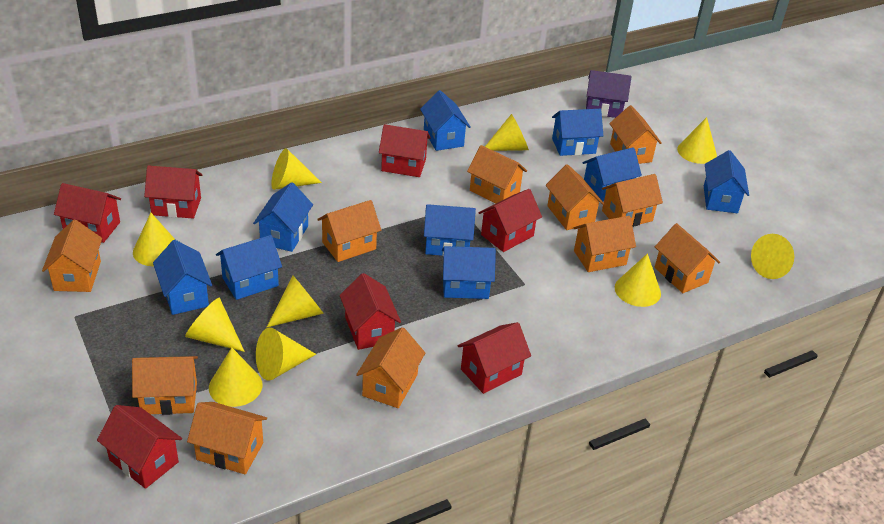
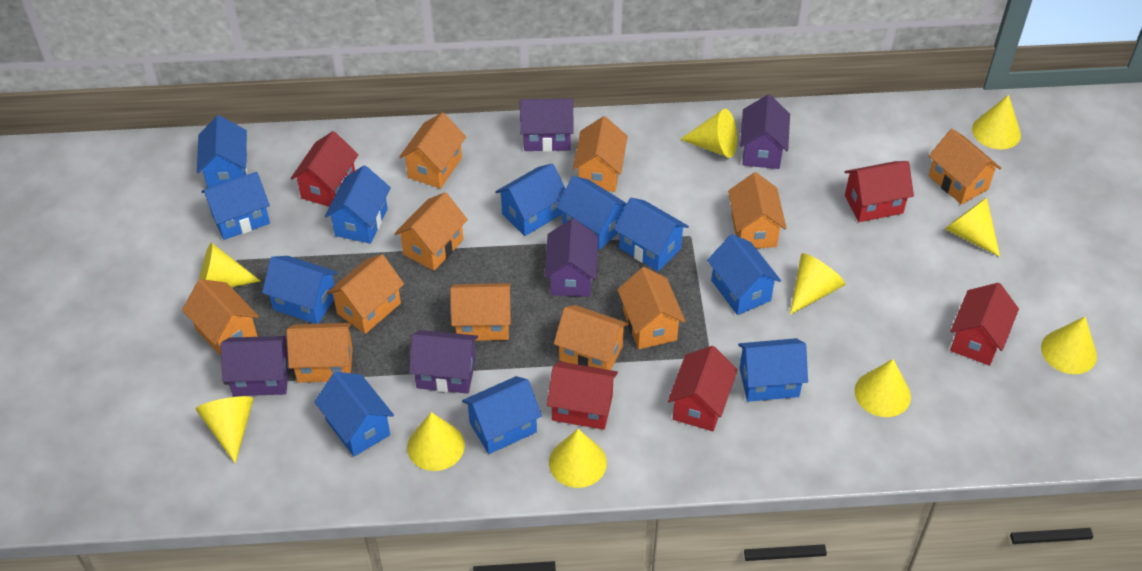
blue house: 9 -> 11
purple house: 1 -> 5
red house: 7 -> 5

